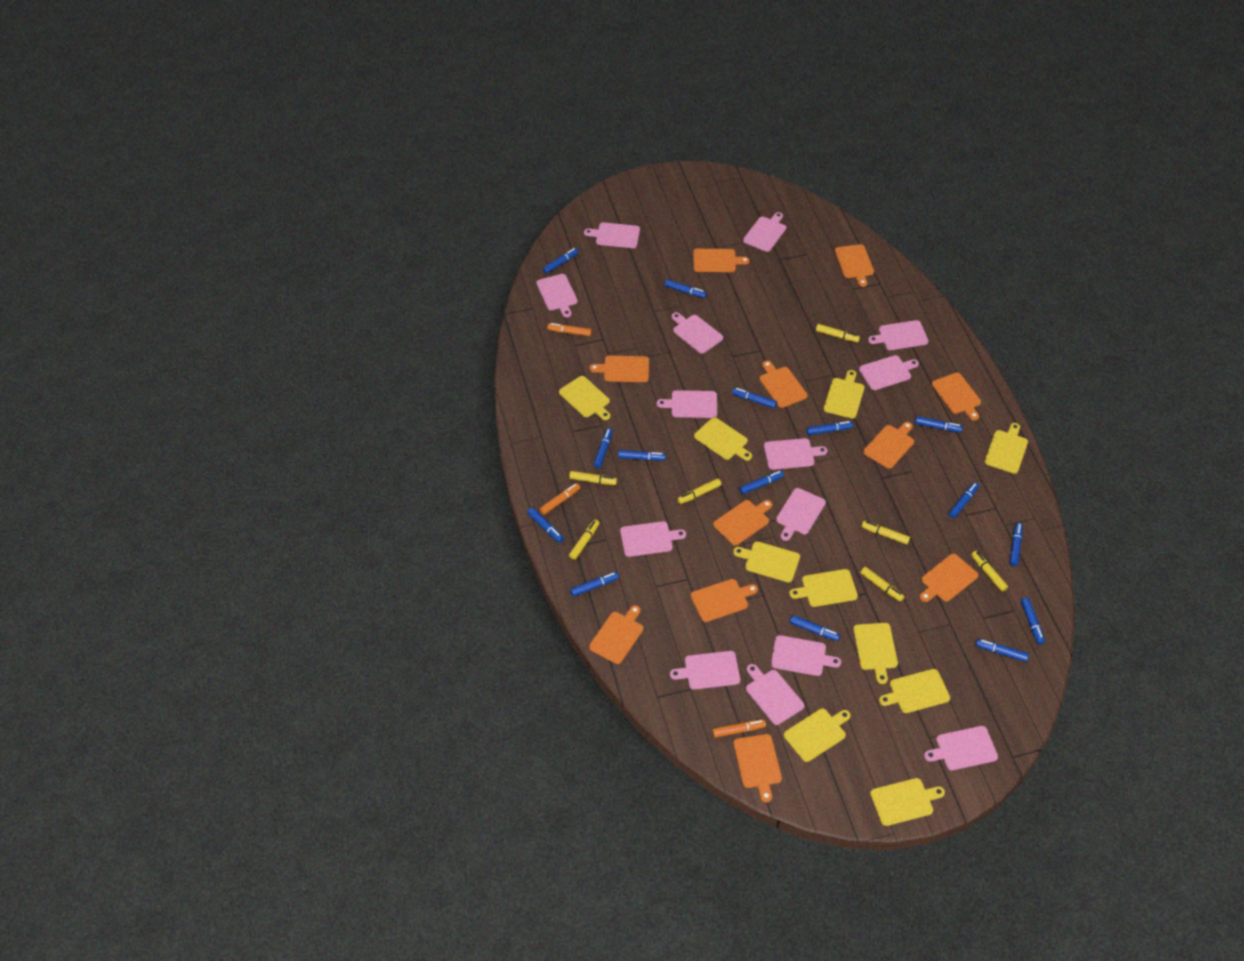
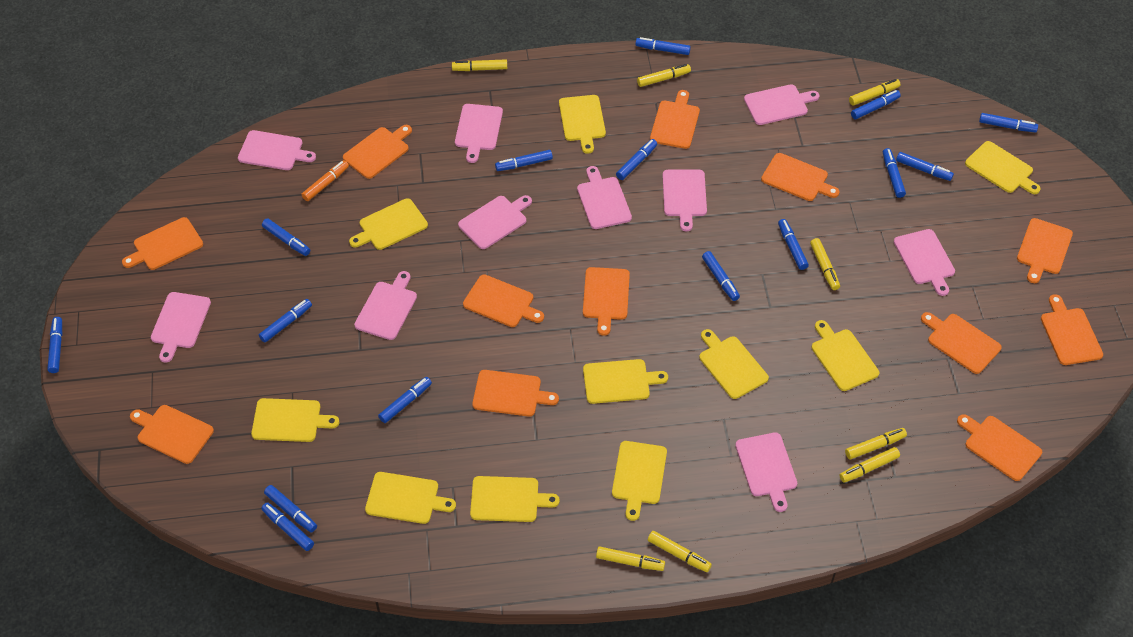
orange cutting board: 11 -> 12
orange marker: 3 -> 1
pink cutting board: 14 -> 10
yellow marker: 7 -> 8

